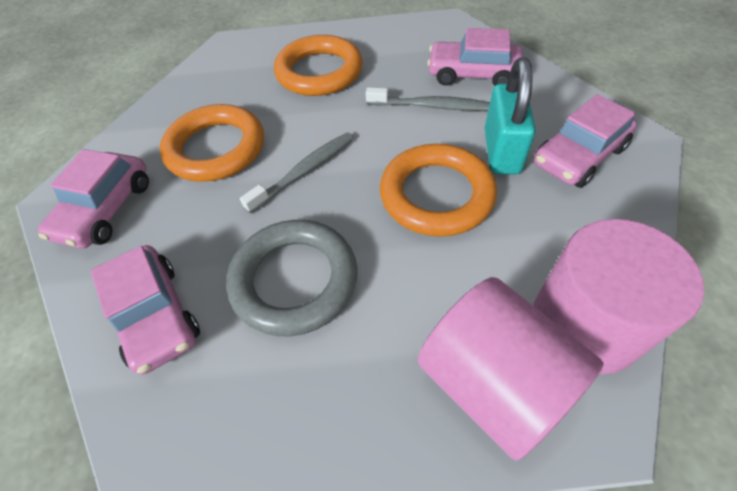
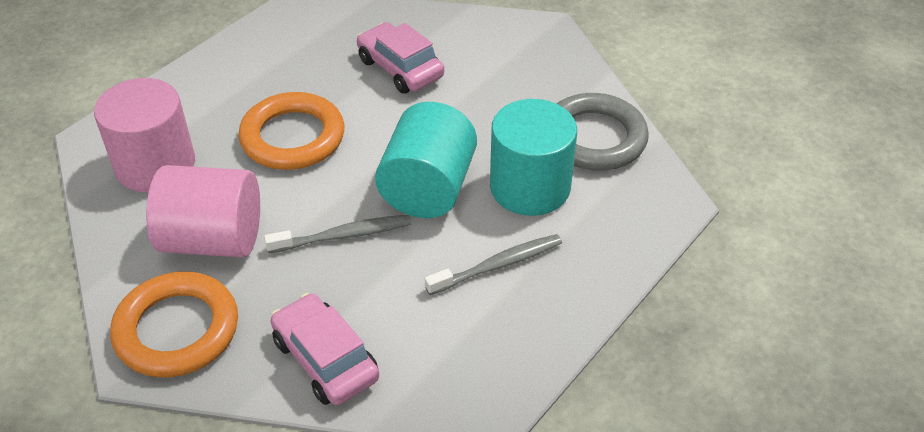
orange ring: 3 -> 2
pink car: 4 -> 2
turquoise cylinder: 0 -> 2
turquoise padlock: 1 -> 0

